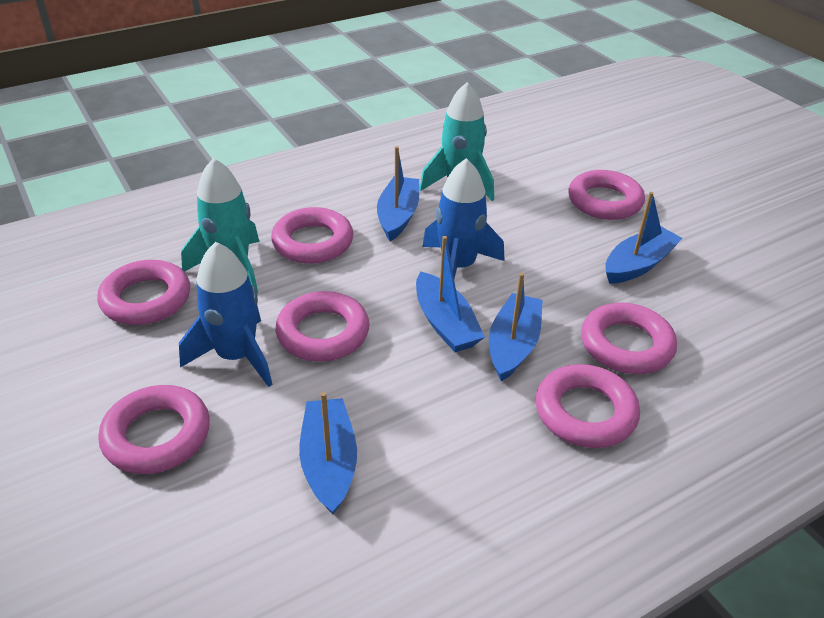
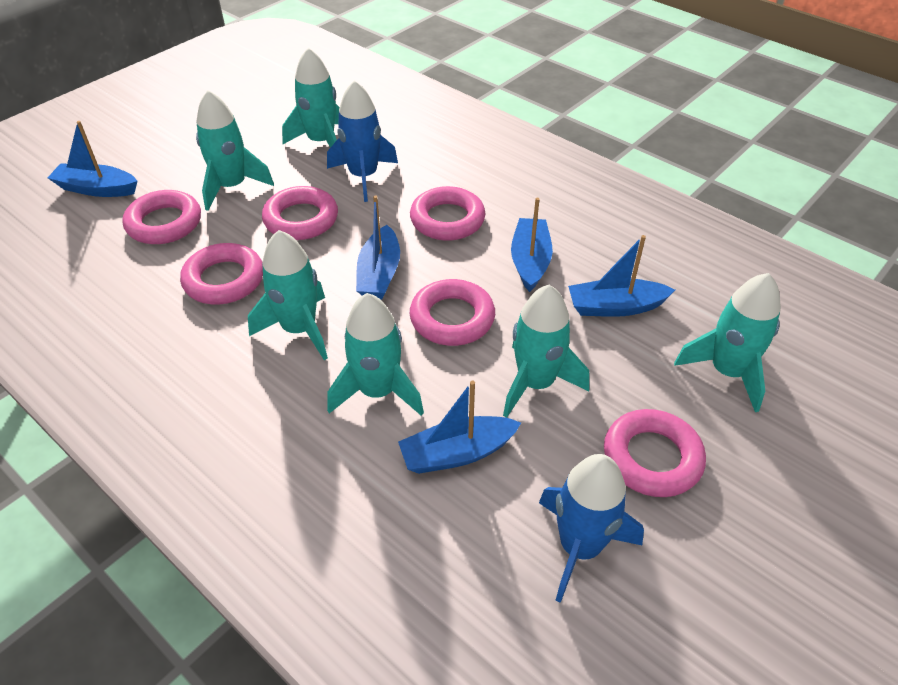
pink ring: 7 -> 6
turquoise rocket: 2 -> 6

